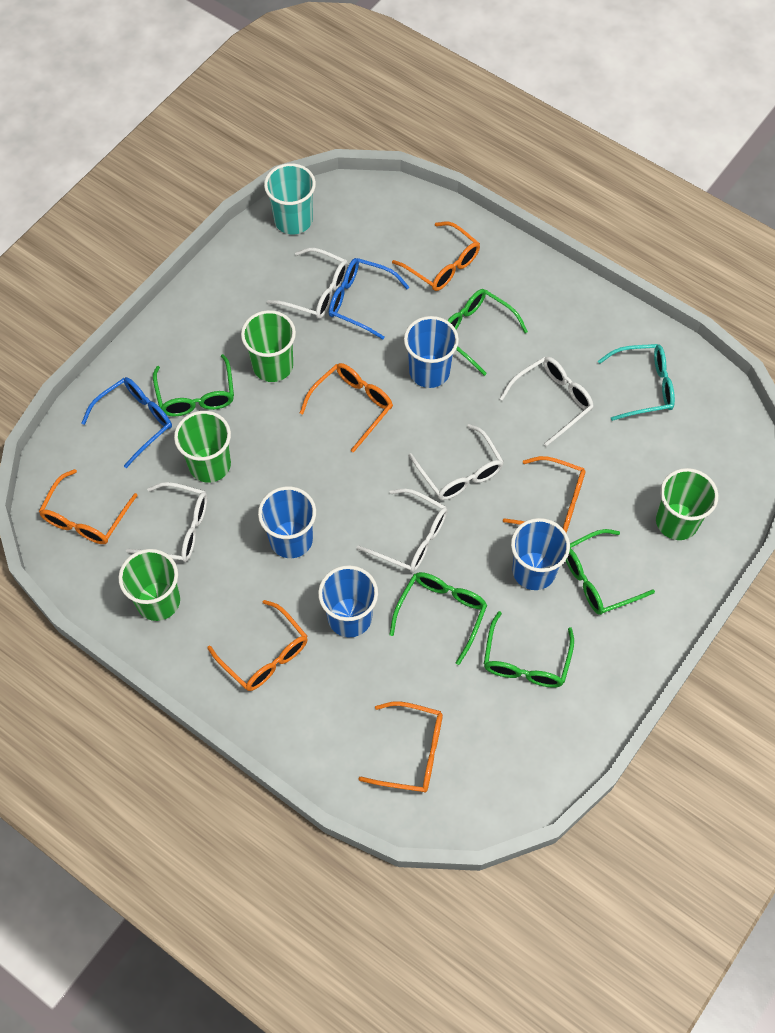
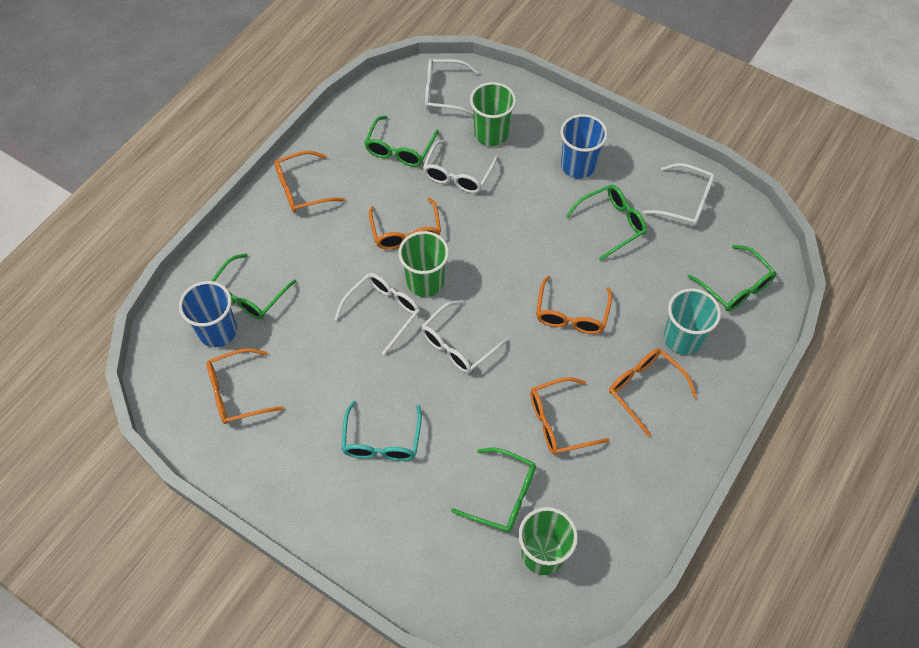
blue cup: 4 -> 2
blue glasses: 2 -> 0
green cup: 4 -> 3

